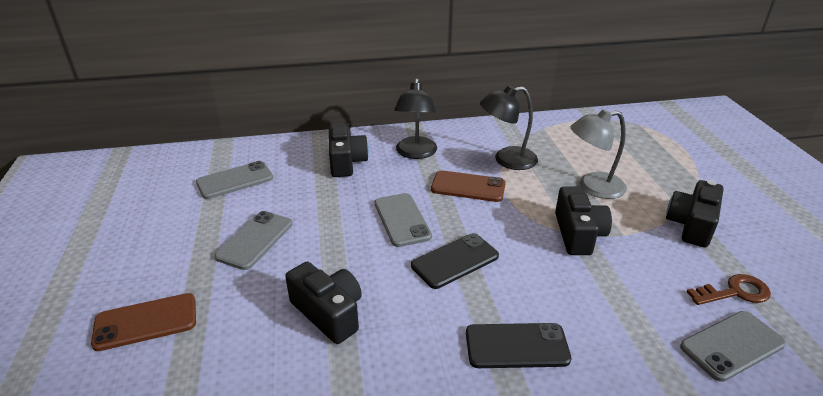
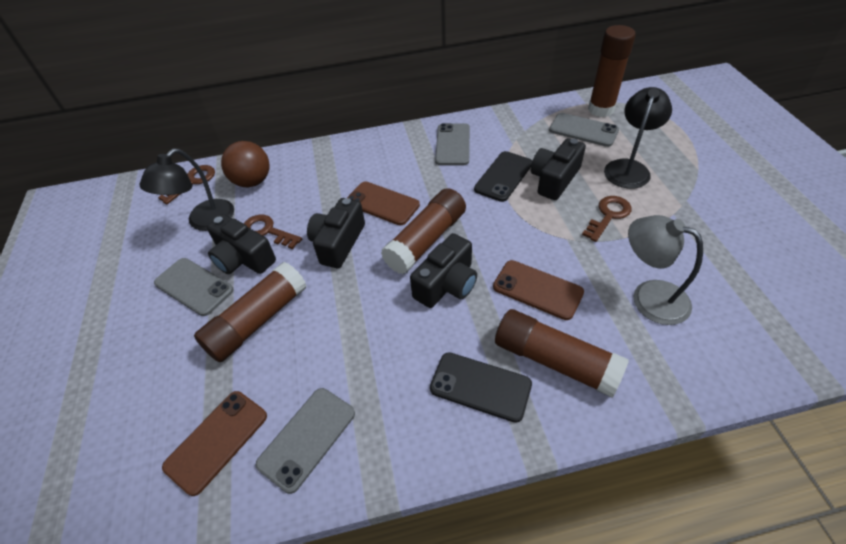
brown ball: 0 -> 1
brown glue stick: 0 -> 4
brown key: 1 -> 3
brown phone: 2 -> 3

